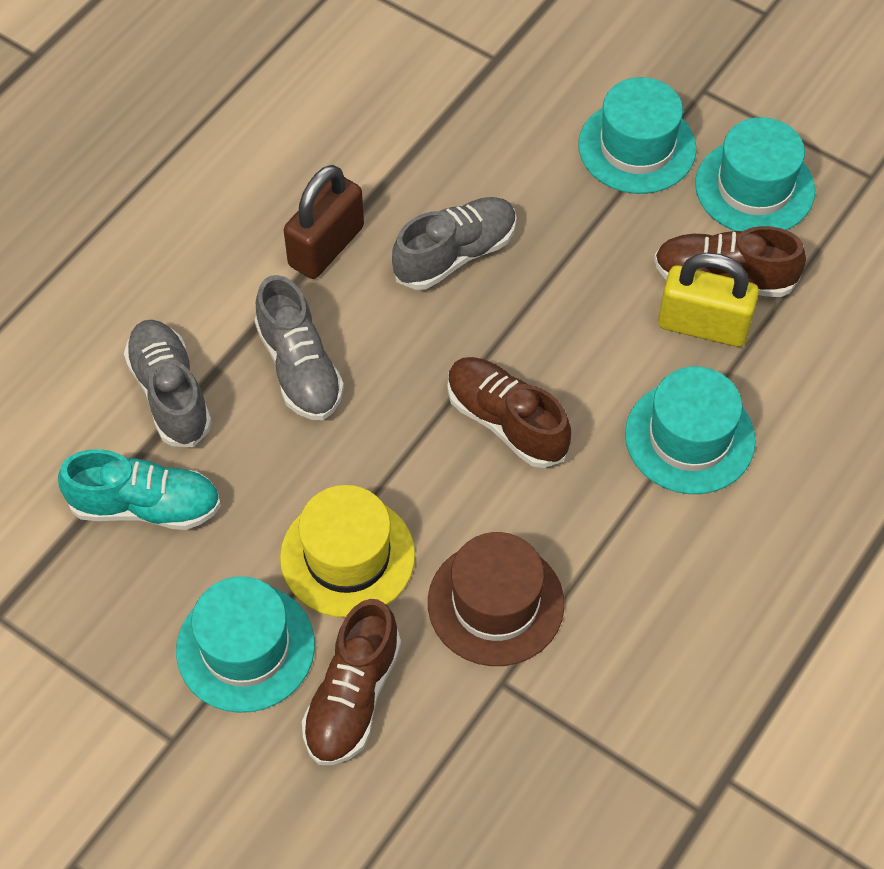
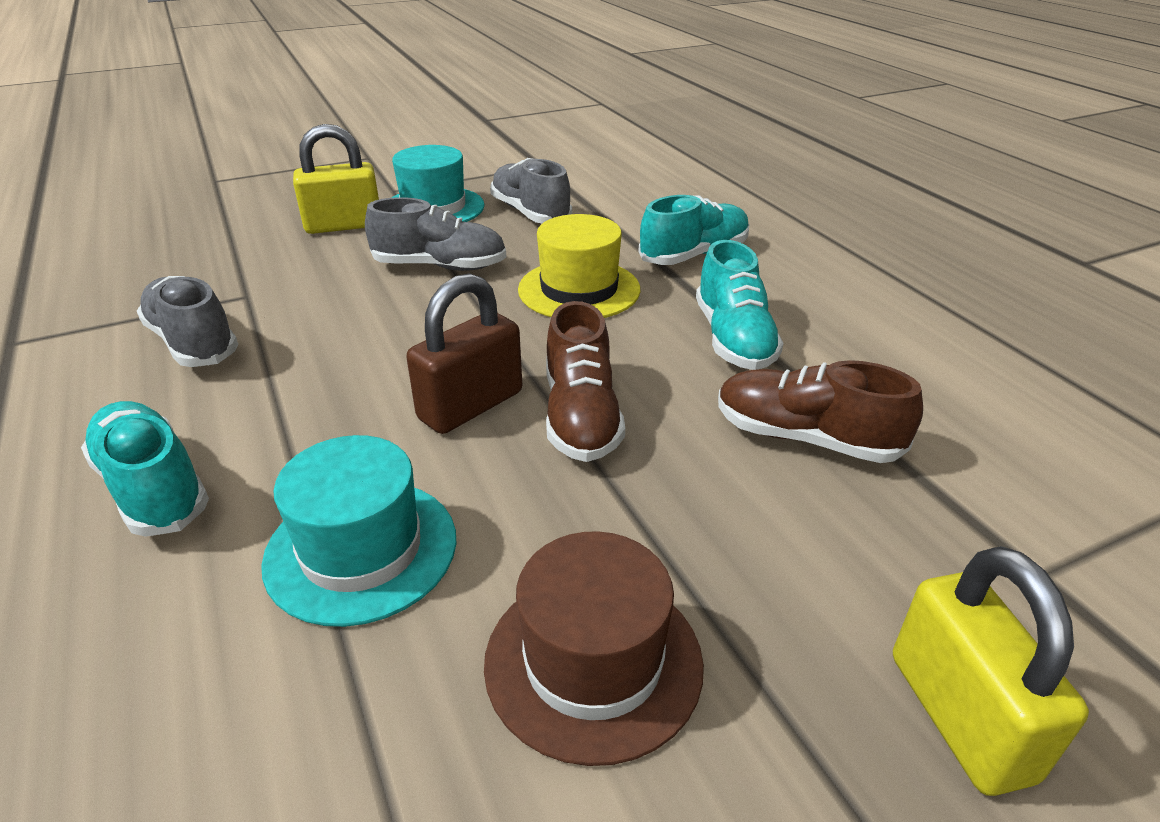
brown shoe: 3 -> 2
turquoise hat: 4 -> 2
turquoise shoe: 1 -> 3
yellow padlock: 1 -> 2

